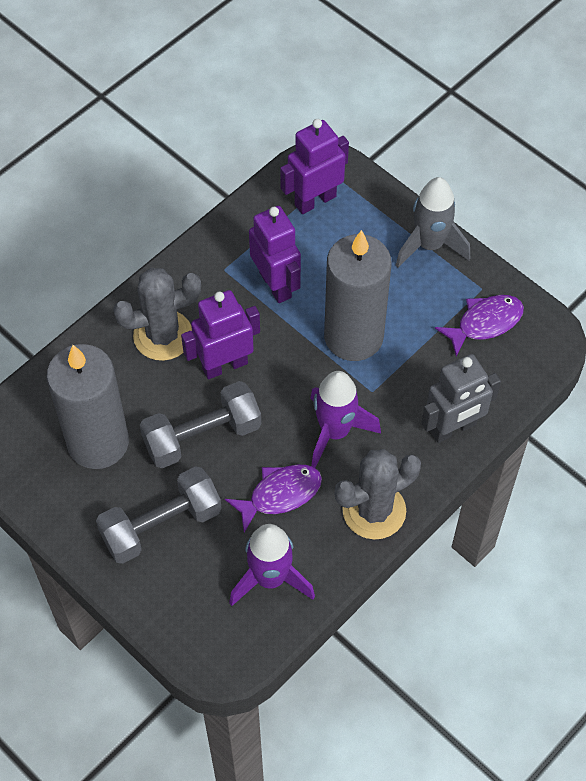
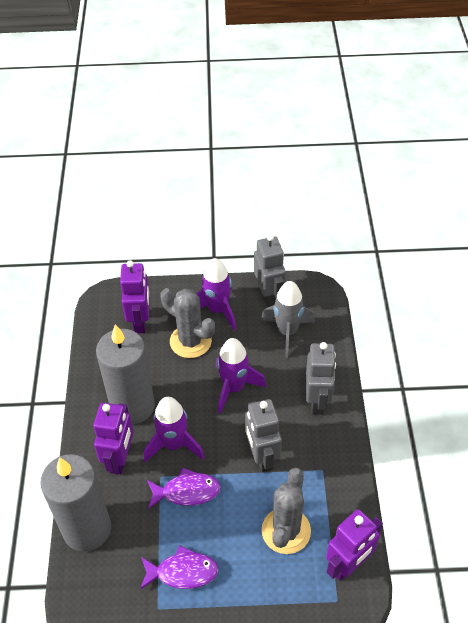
grey dumbbell: 2 -> 0
grey robot: 1 -> 3
purple rocket: 2 -> 3

